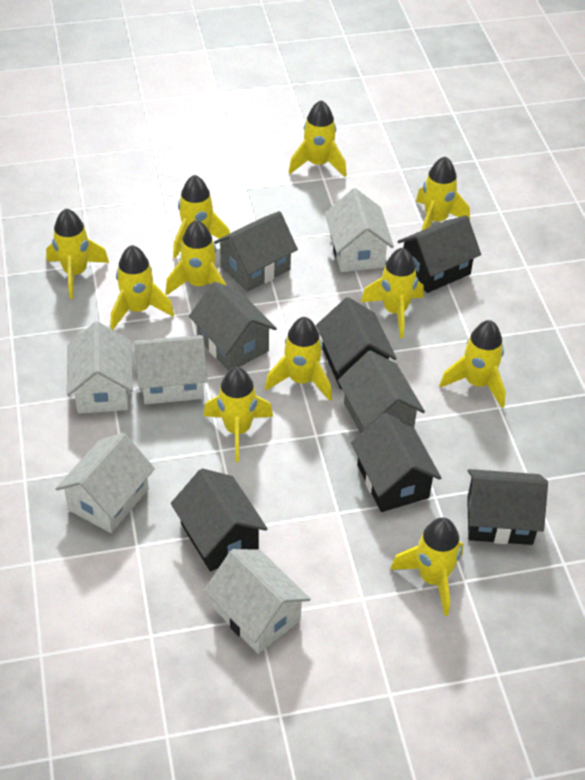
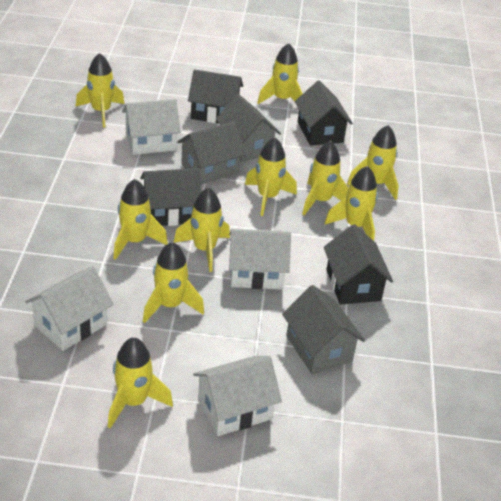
black house: 5 -> 4
white house: 5 -> 4
yellow rocket: 11 -> 10

